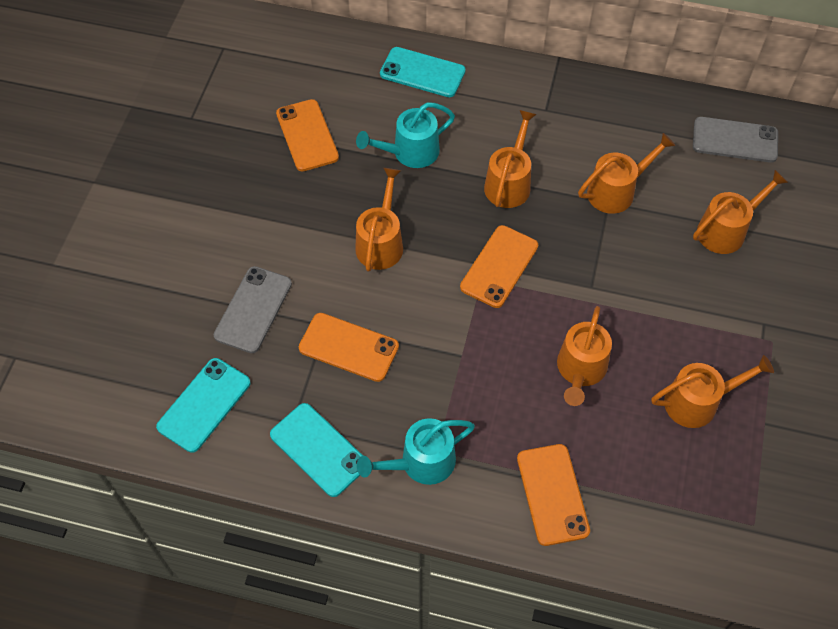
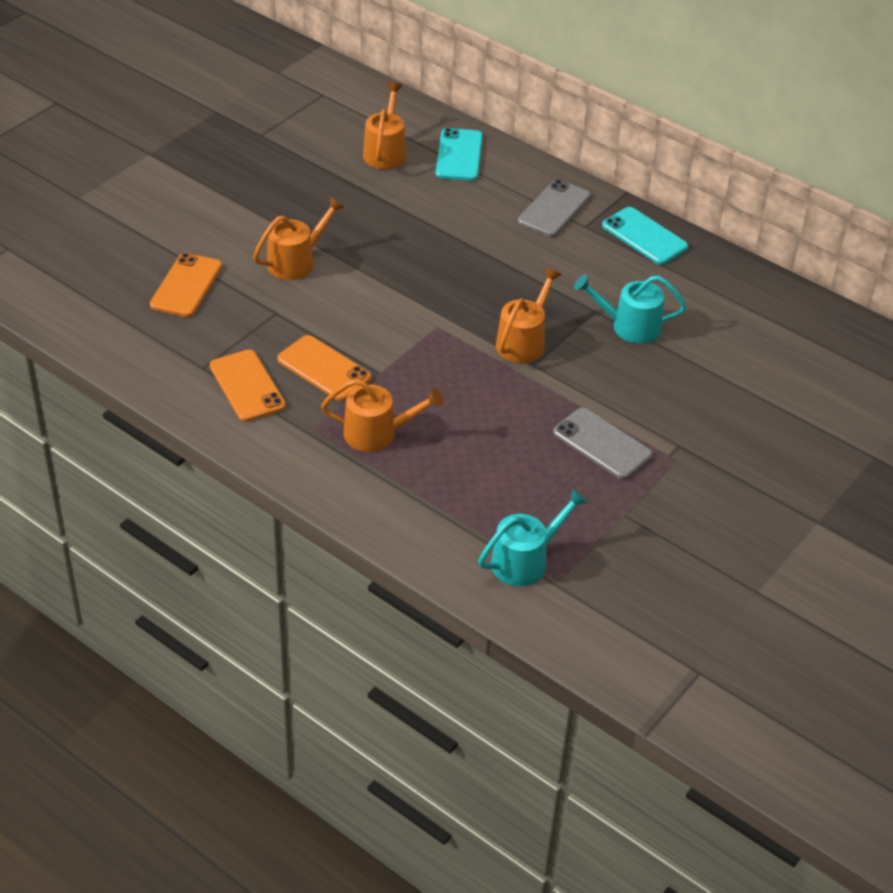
orange phone: 4 -> 3
orange watering can: 6 -> 4
turquoise phone: 3 -> 2

